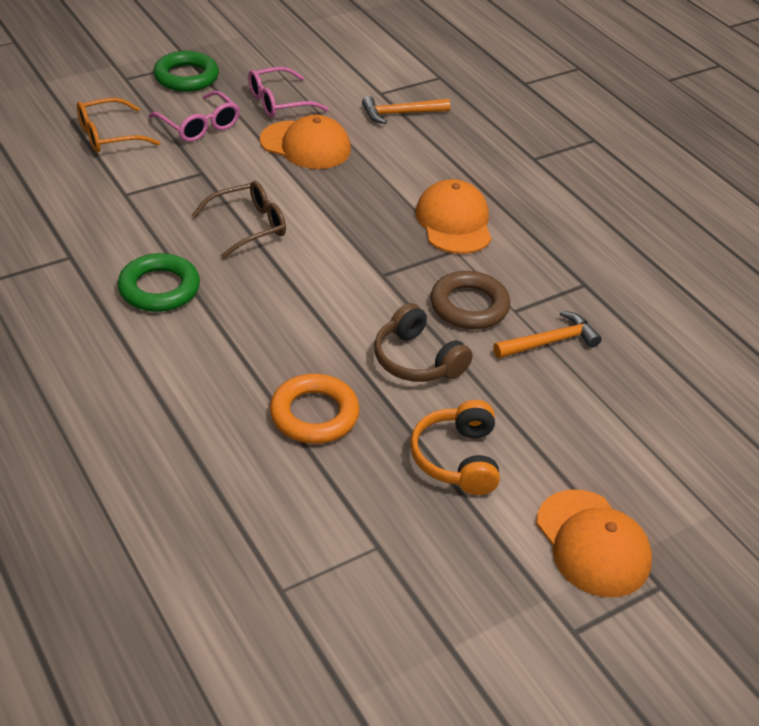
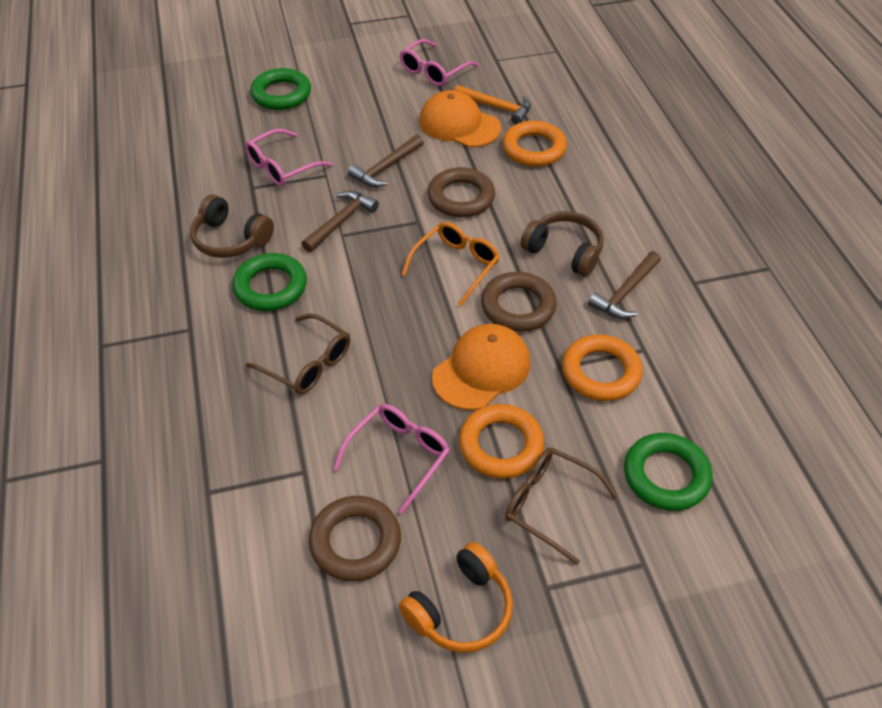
brown glasses: 1 -> 2
brown hammer: 0 -> 3
brown headphones: 1 -> 2
brown ring: 1 -> 3
green ring: 2 -> 3
orange cap: 3 -> 2
orange hammer: 2 -> 1
orange ring: 1 -> 3
pink glasses: 2 -> 3

